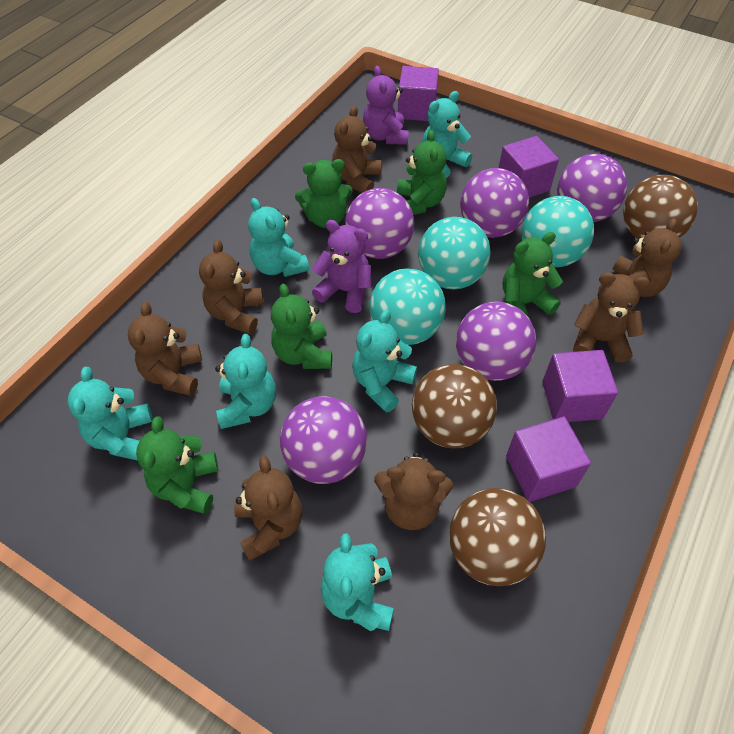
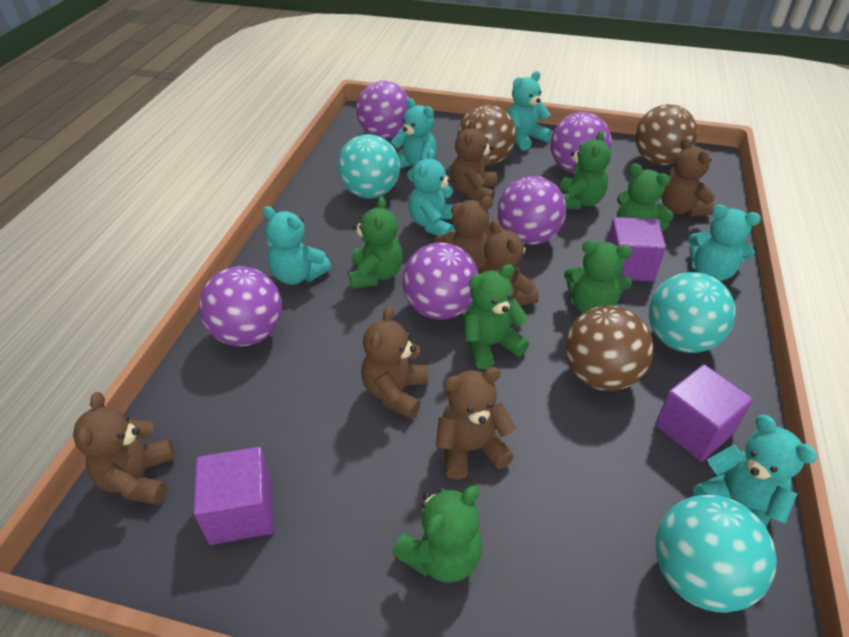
green teddy bear: 5 -> 6
purple cube: 4 -> 3
purple teddy bear: 2 -> 0

